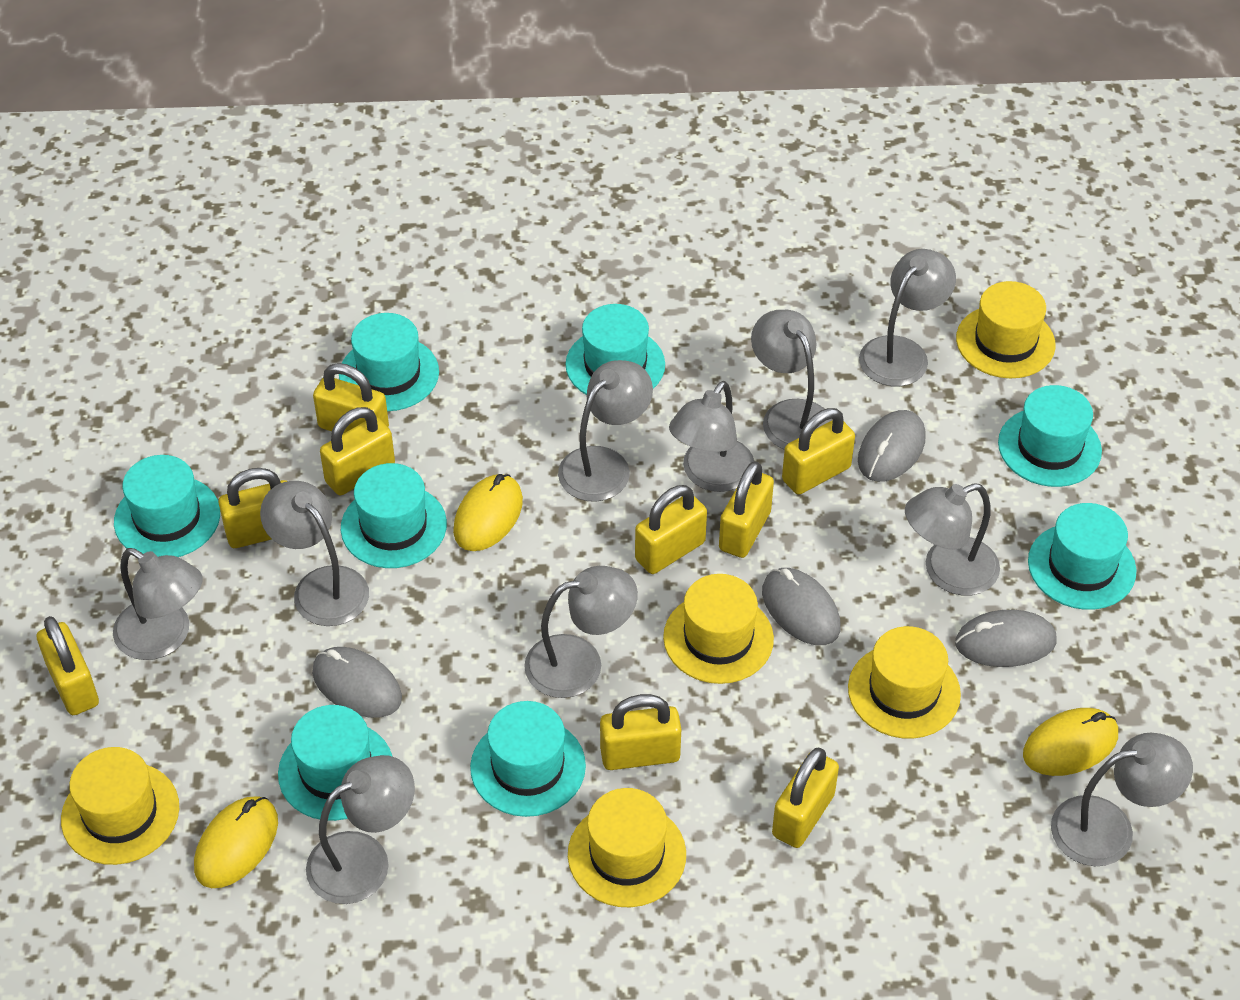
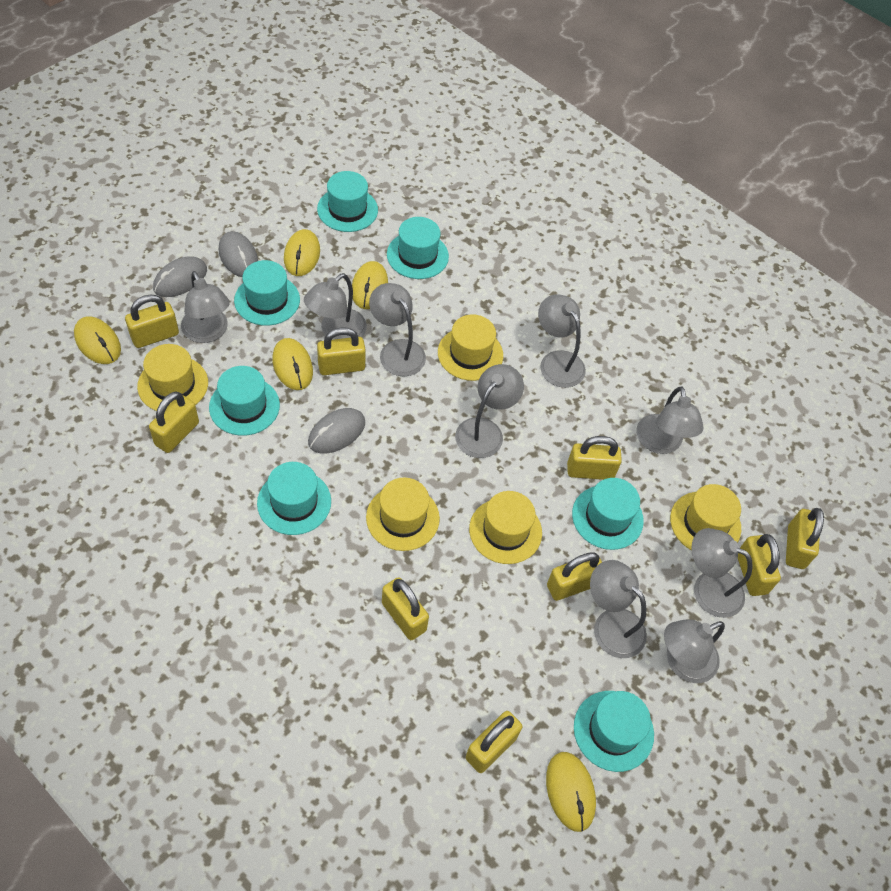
grey lamp: 10 -> 9
grey mouse: 4 -> 3
turquoise hat: 8 -> 7
yellow mouse: 3 -> 5

